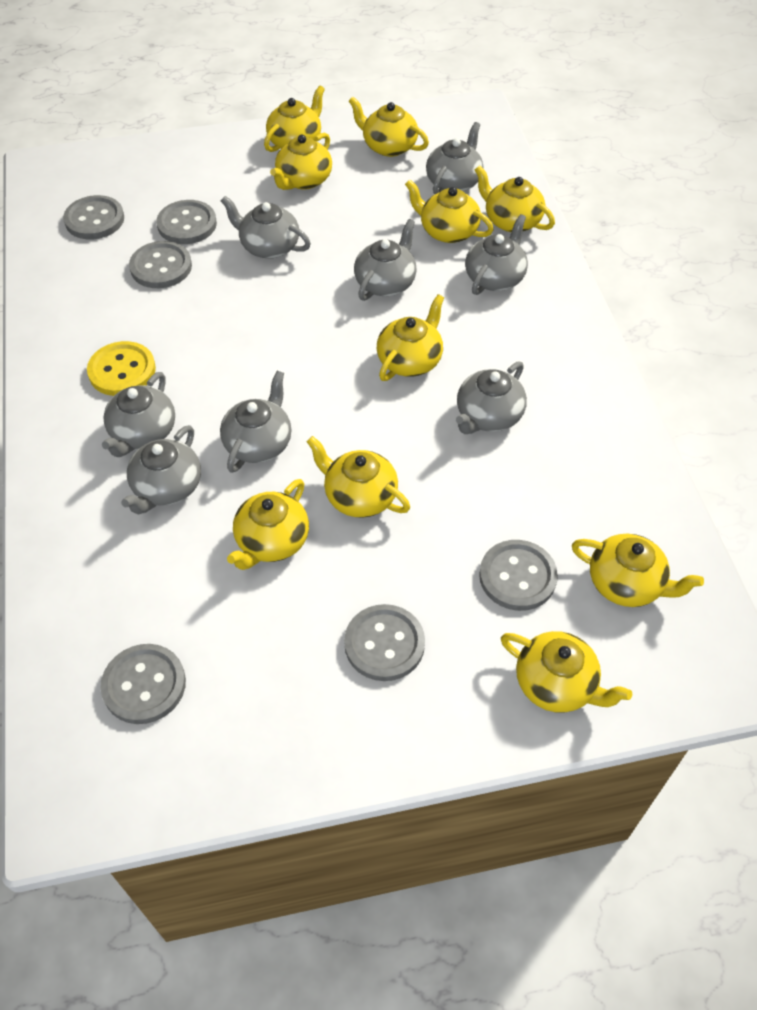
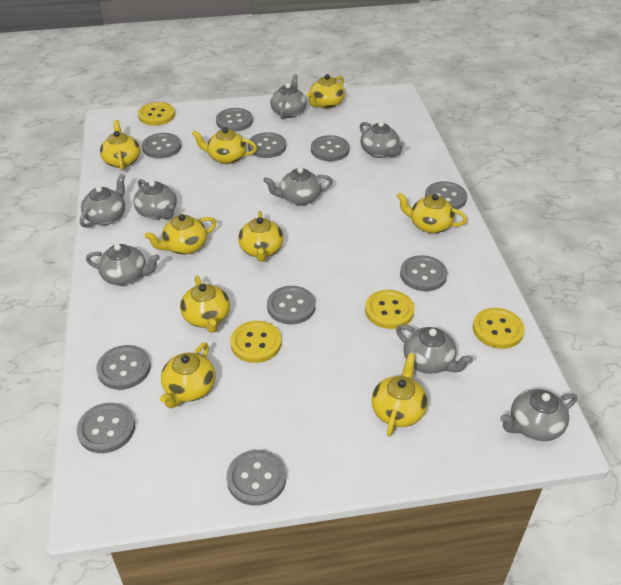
grey button: 6 -> 10
yellow button: 1 -> 4
yellow teapot: 10 -> 9

